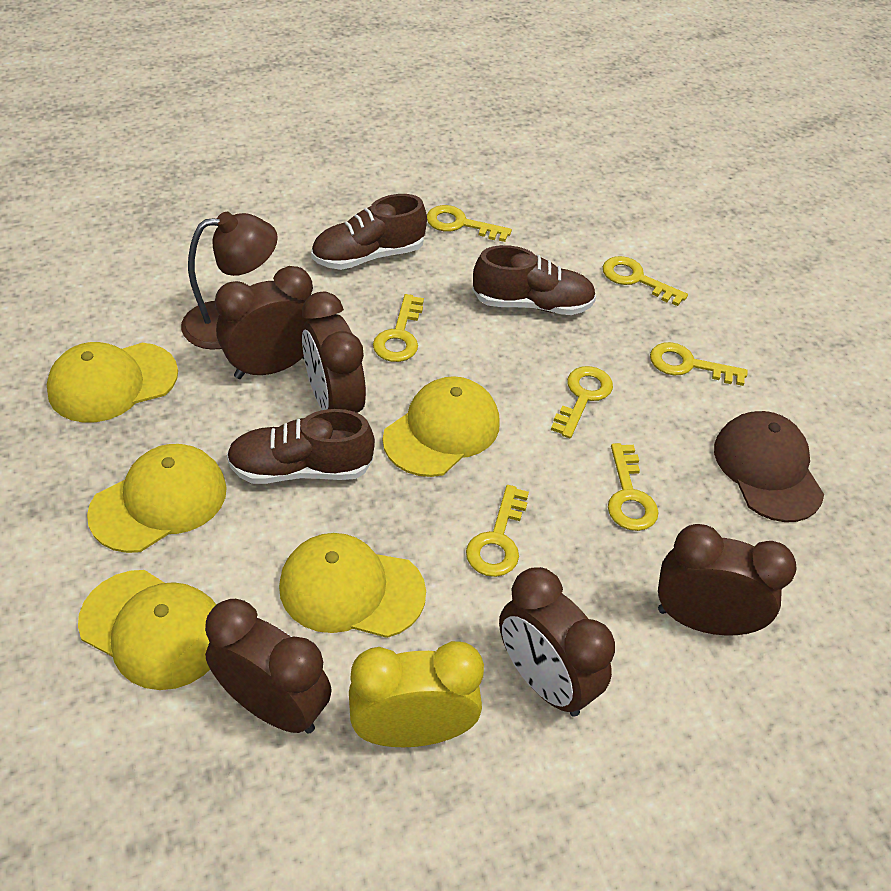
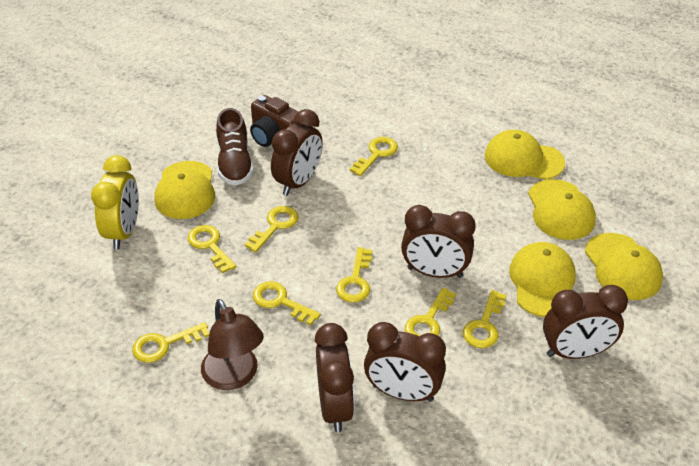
brown camera: 0 -> 1
brown cap: 1 -> 0
brown shoe: 3 -> 1
yellow key: 7 -> 8

